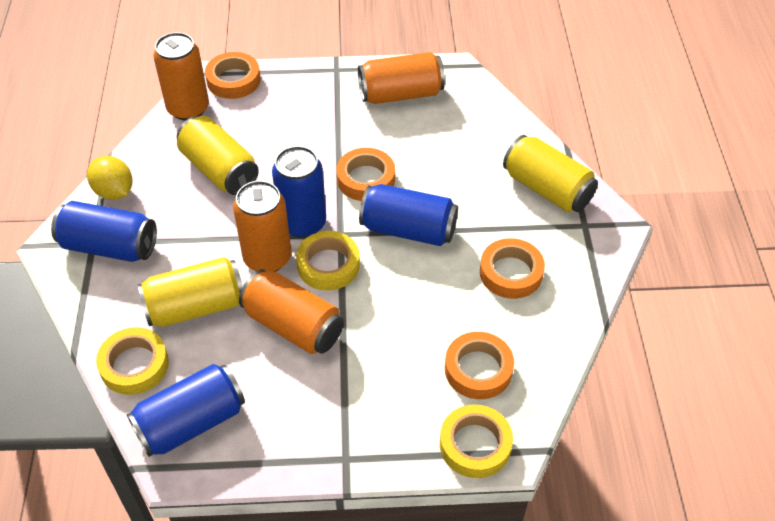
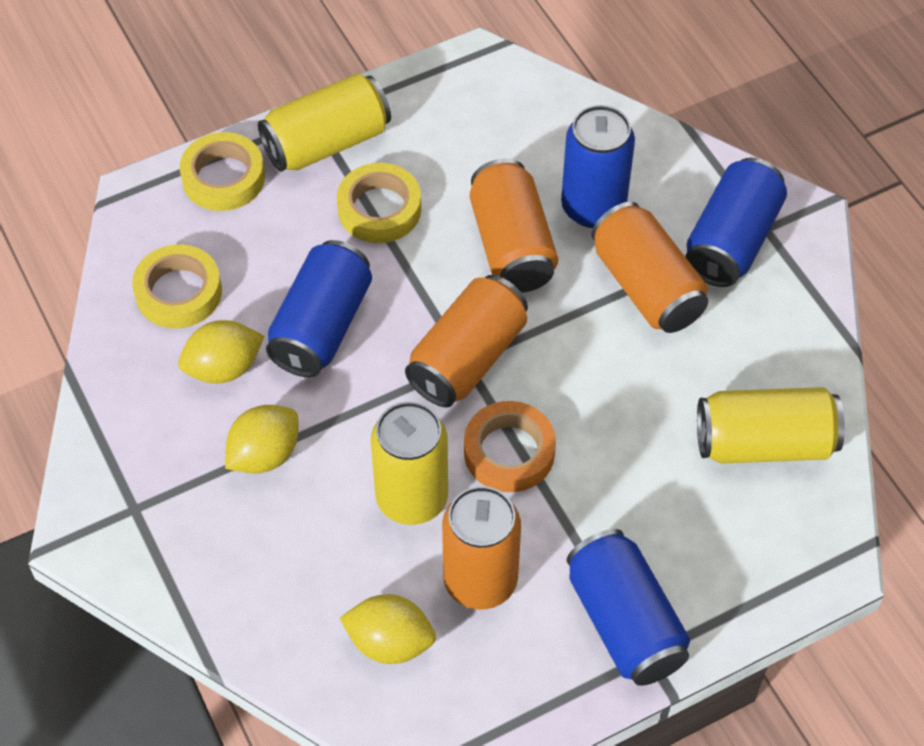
orange tape: 4 -> 1
yellow lemon: 1 -> 3

